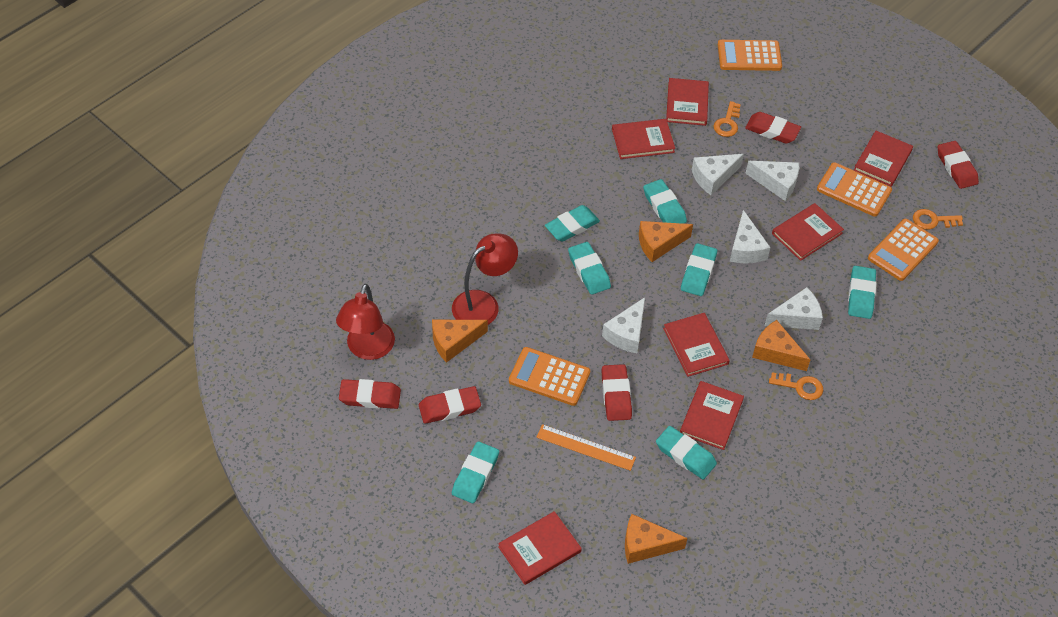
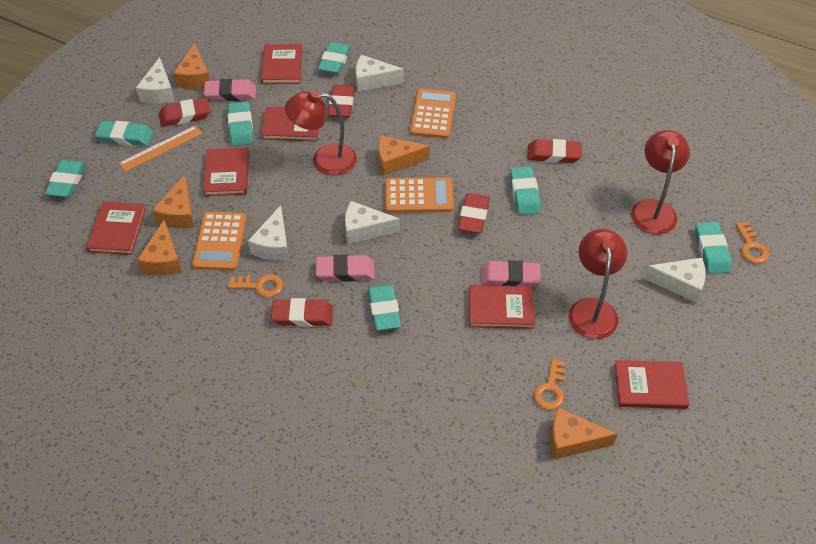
orange calculator: 4 -> 3
orange cheese: 4 -> 5
pink eraser: 0 -> 3
red book: 7 -> 6
red lamp: 2 -> 3

